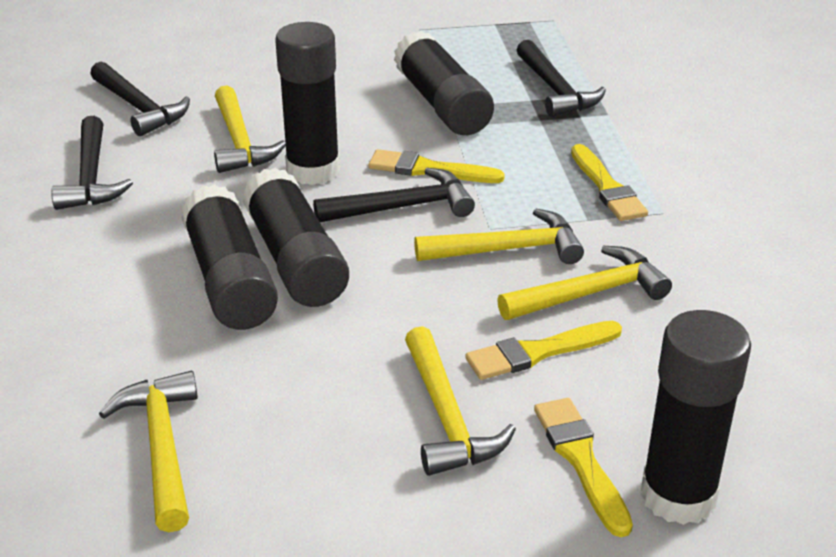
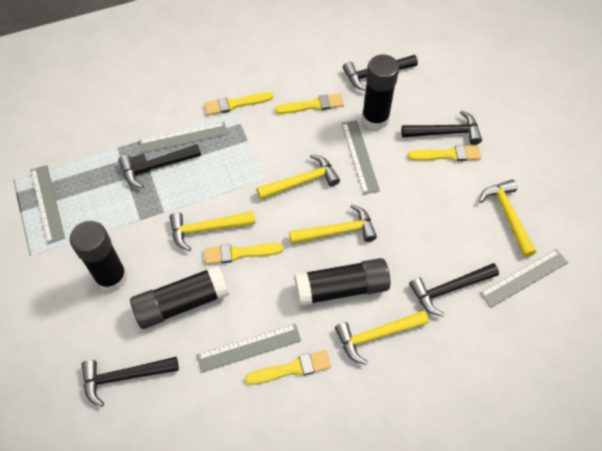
black glue stick: 5 -> 4
black hammer: 4 -> 5
grey ruler: 0 -> 5
yellow brush: 4 -> 5

